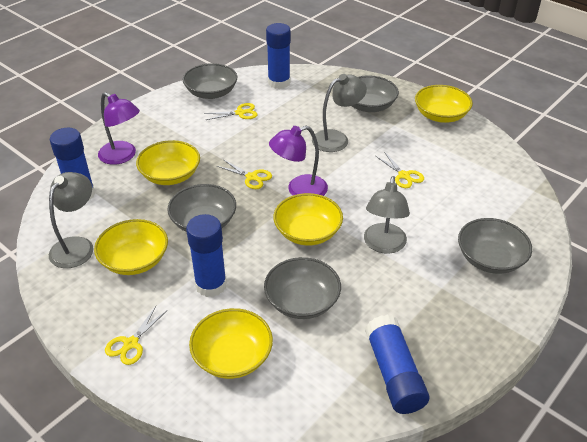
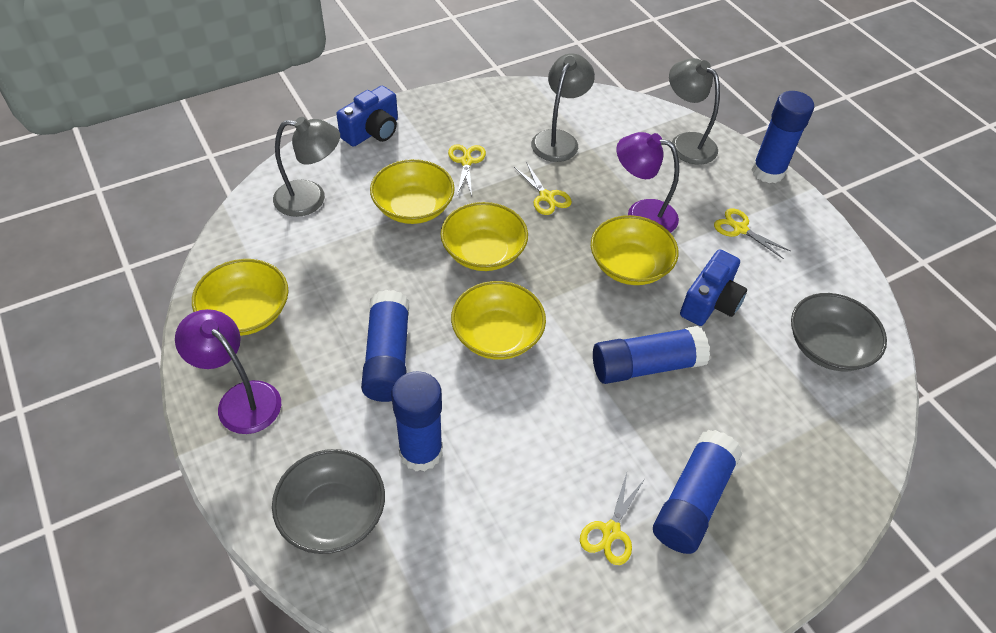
blue camera: 0 -> 2
blue glue stick: 4 -> 5
grey bowl: 5 -> 2

